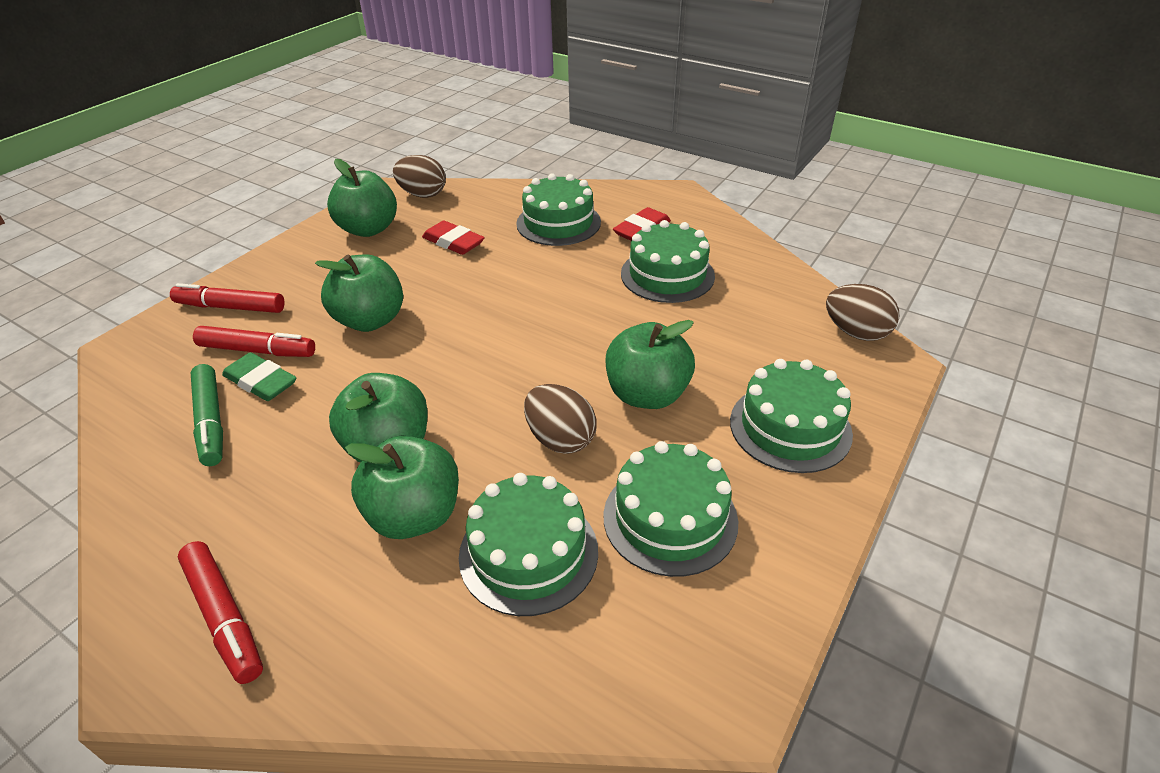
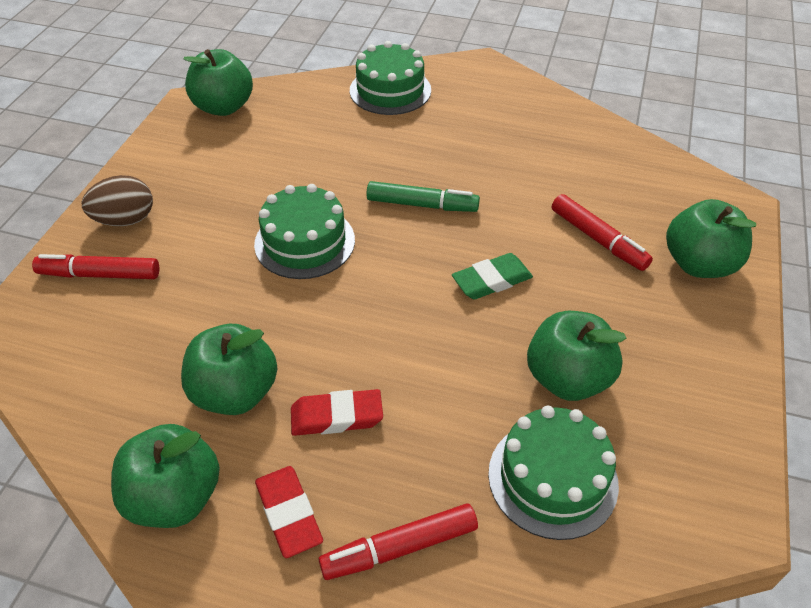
brown egg: 3 -> 1
green cake: 5 -> 3

